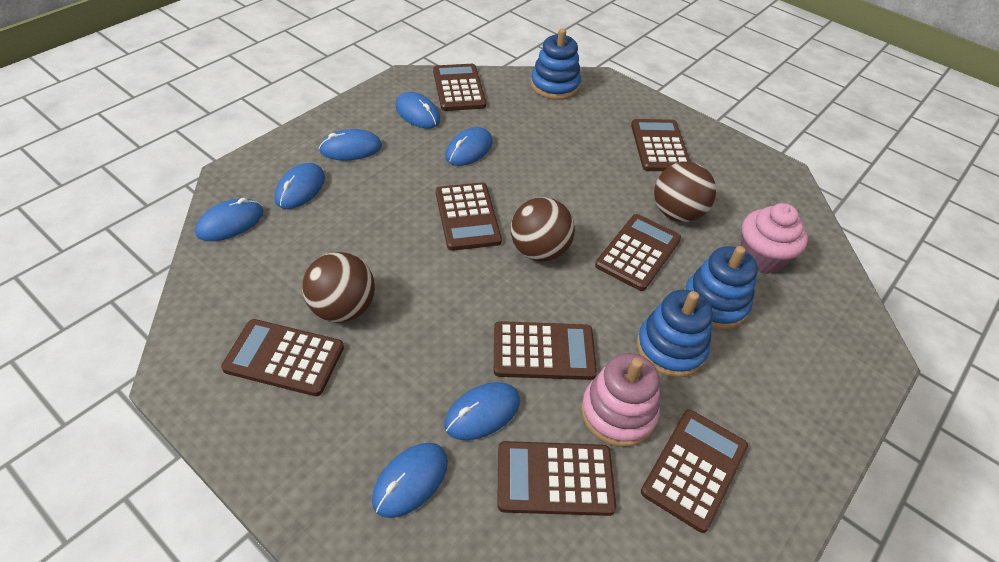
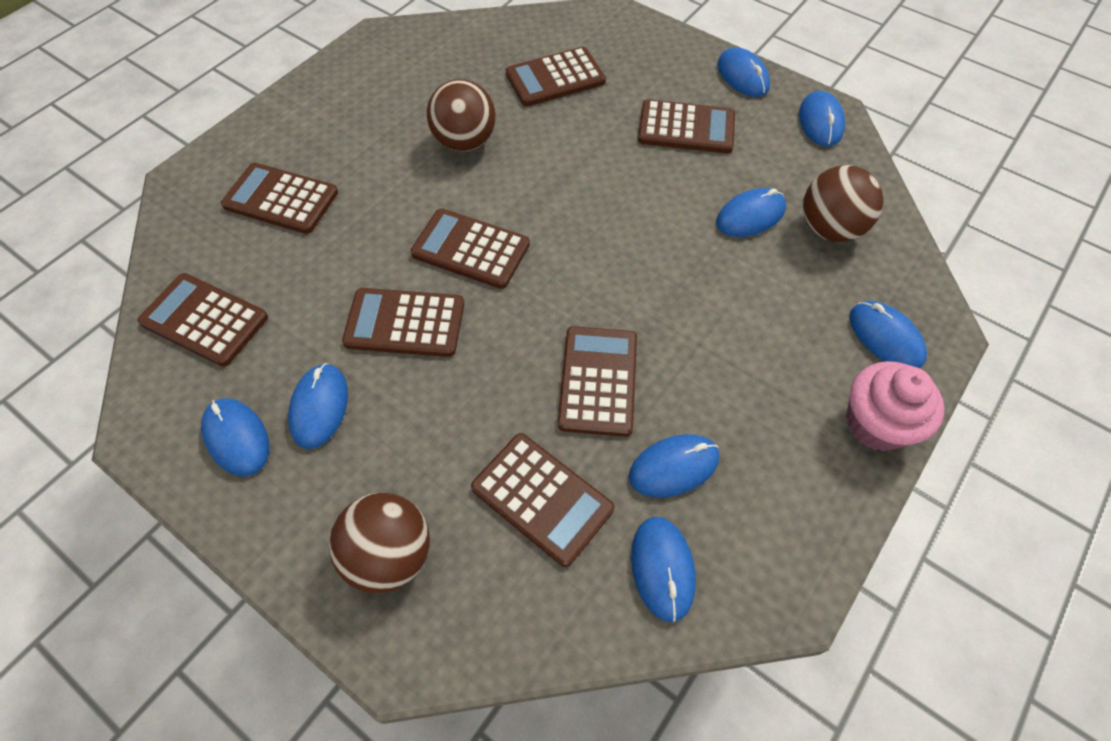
blue mouse: 7 -> 8
blue stacking toy: 3 -> 0
pink stacking toy: 1 -> 0

